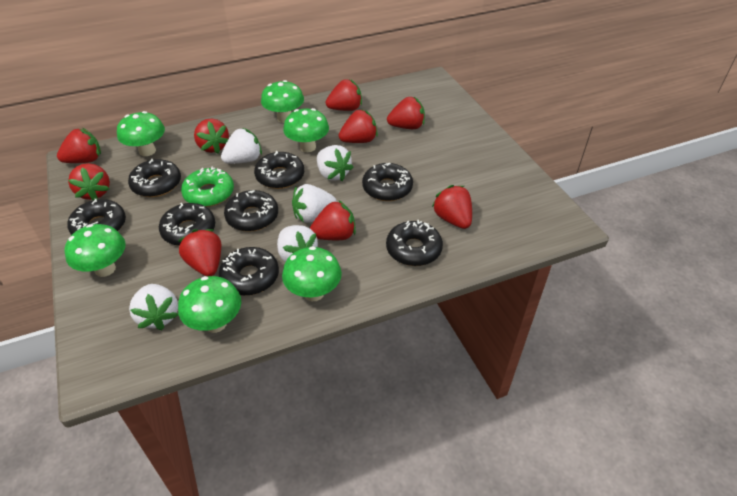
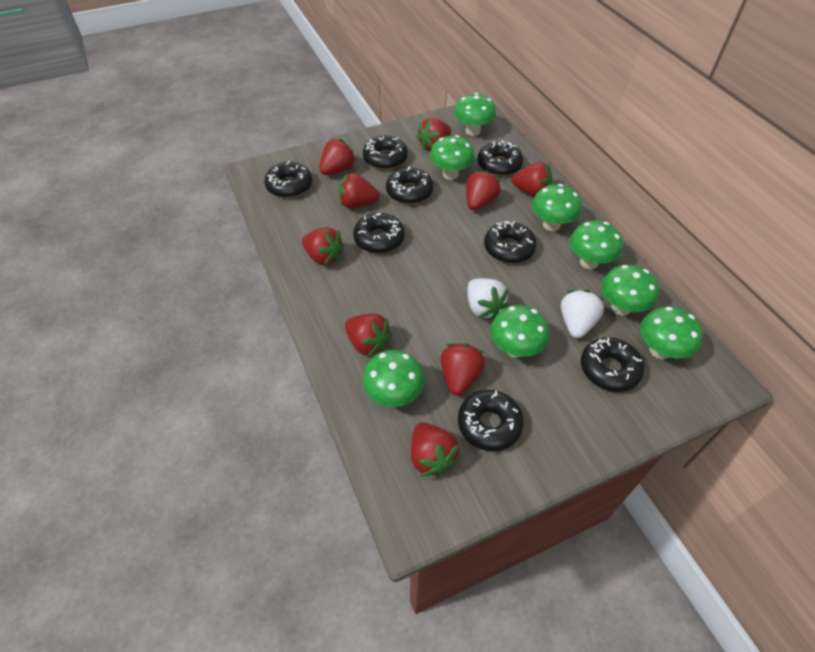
green donut: 1 -> 0
green mushroom: 6 -> 8
white strawberry: 5 -> 2

